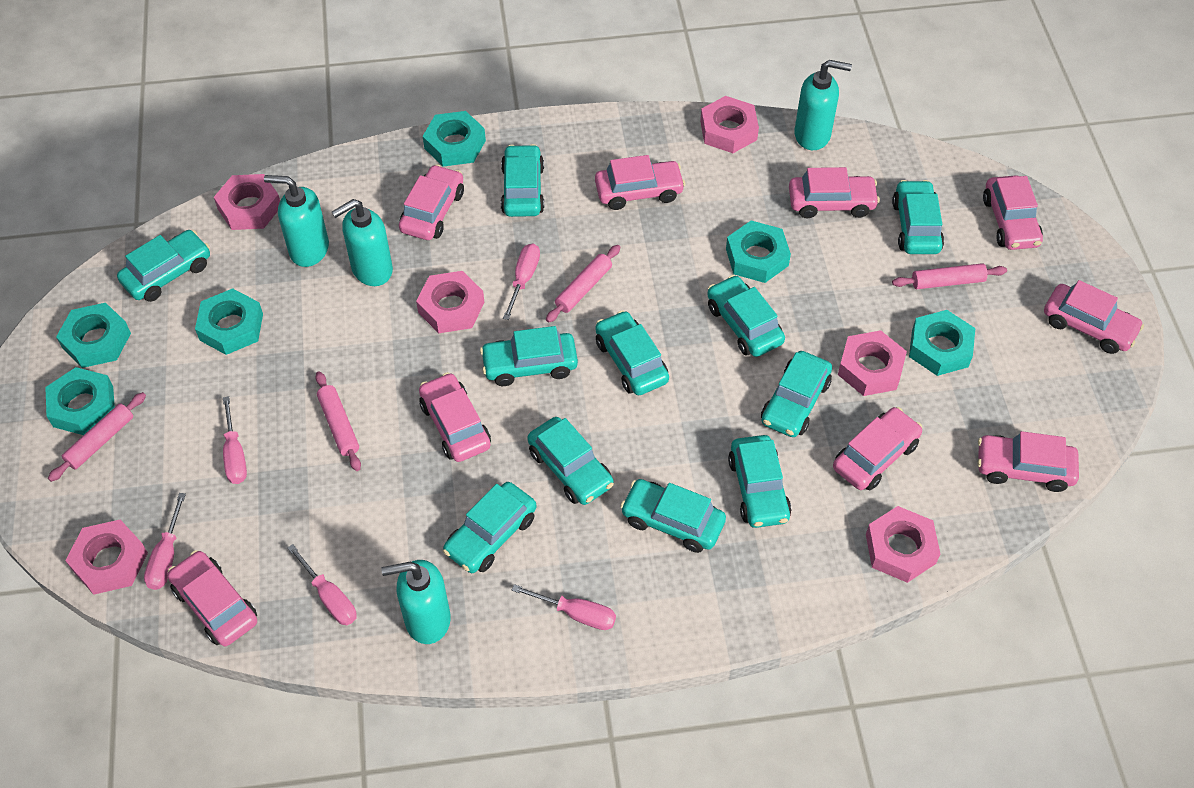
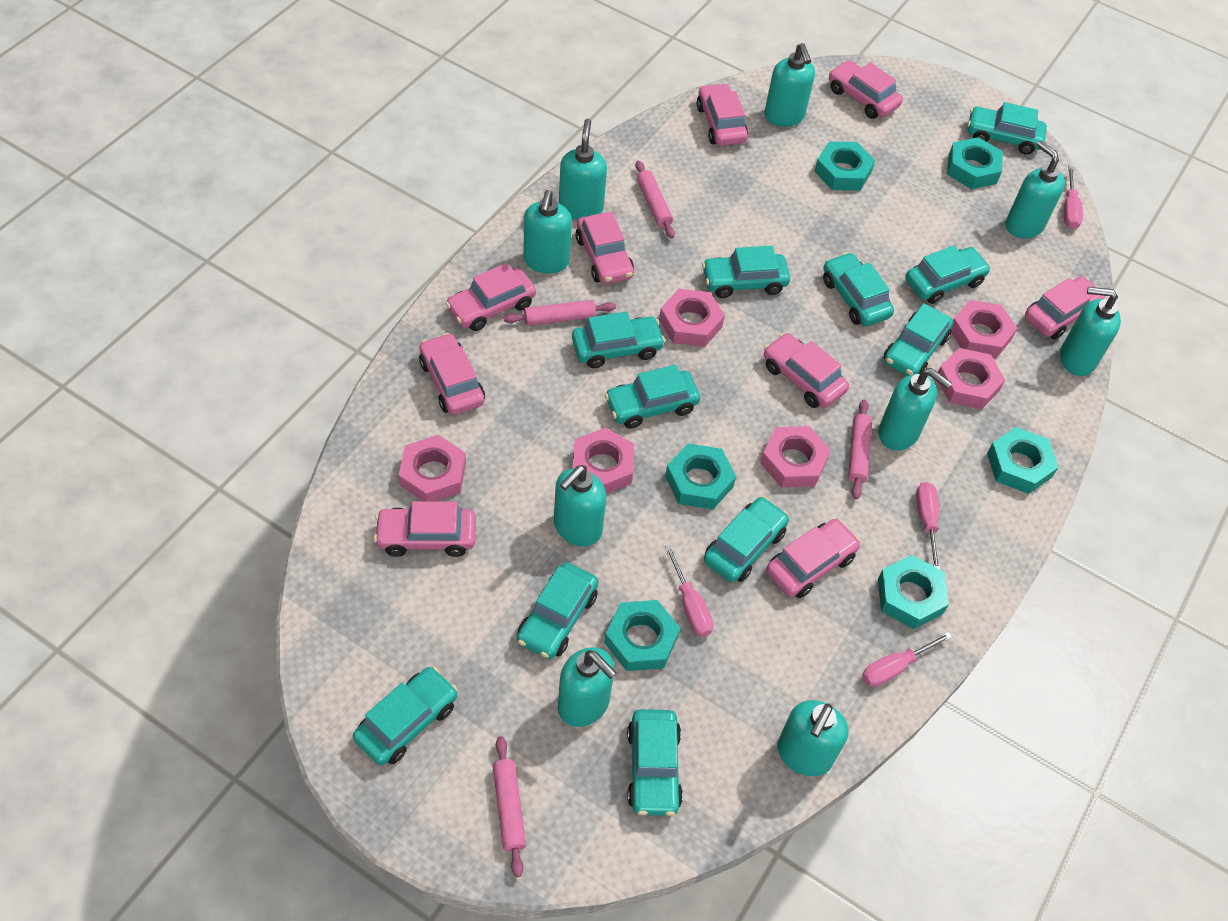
pink screwdriver: 5 -> 4
turquoise soap dispenser: 4 -> 9

